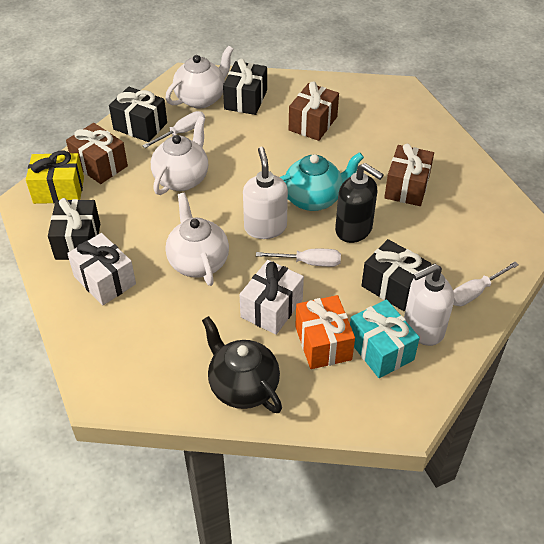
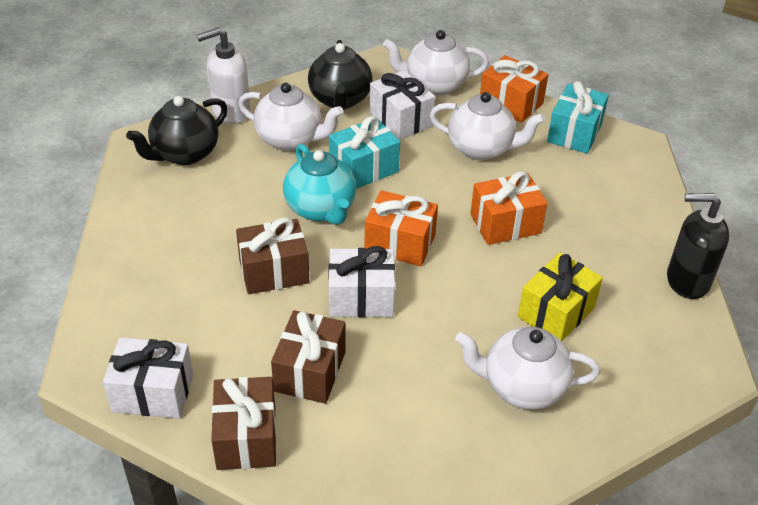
black gift: 4 -> 0
black teapot: 1 -> 2
orange gift: 1 -> 3
turquoise gift: 1 -> 2
white gift: 2 -> 3
white screwdriver: 3 -> 0
white soap dispenser: 2 -> 1
white teapot: 3 -> 4

